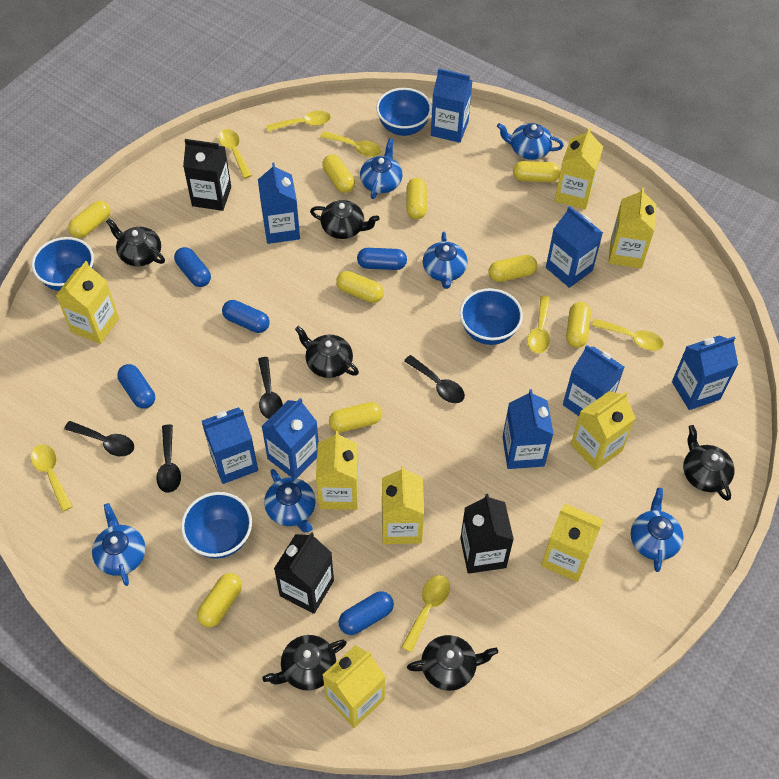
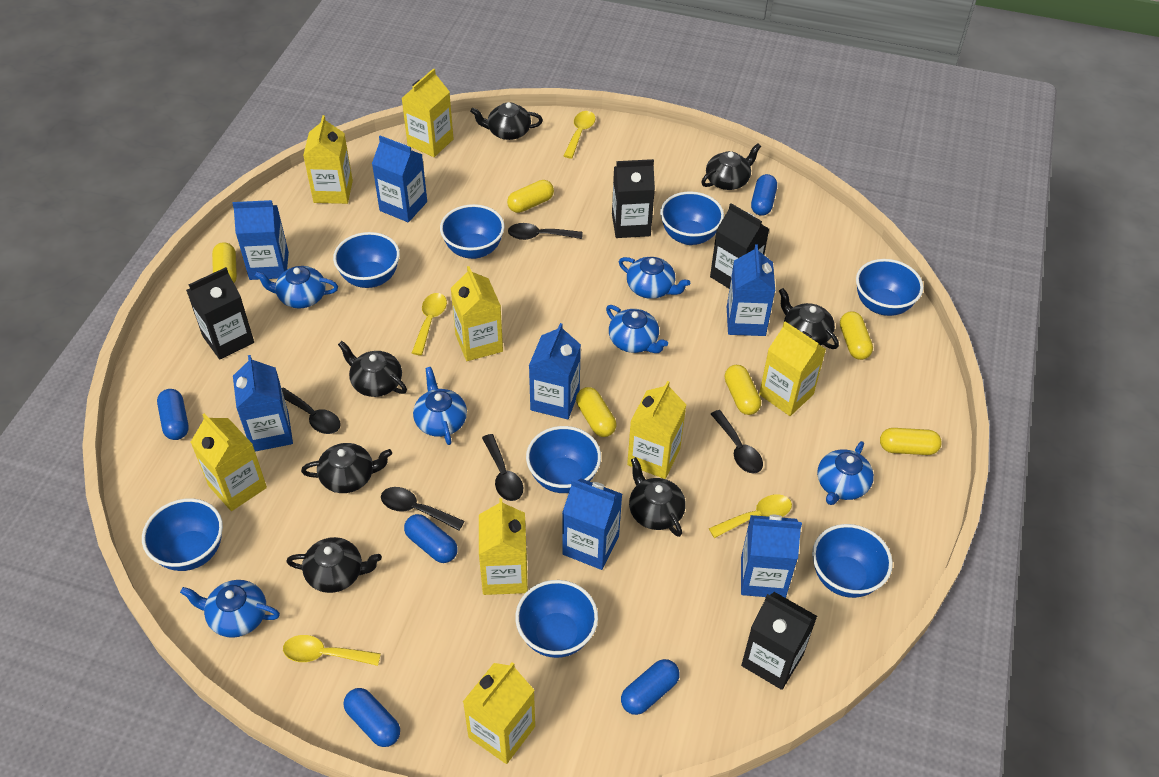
black carton: 3 -> 4
black spoon: 4 -> 5
black teapot: 6 -> 7
blue bowl: 4 -> 8
blue carton: 8 -> 7
yellow capsule: 9 -> 6
yellow spoon: 7 -> 4

